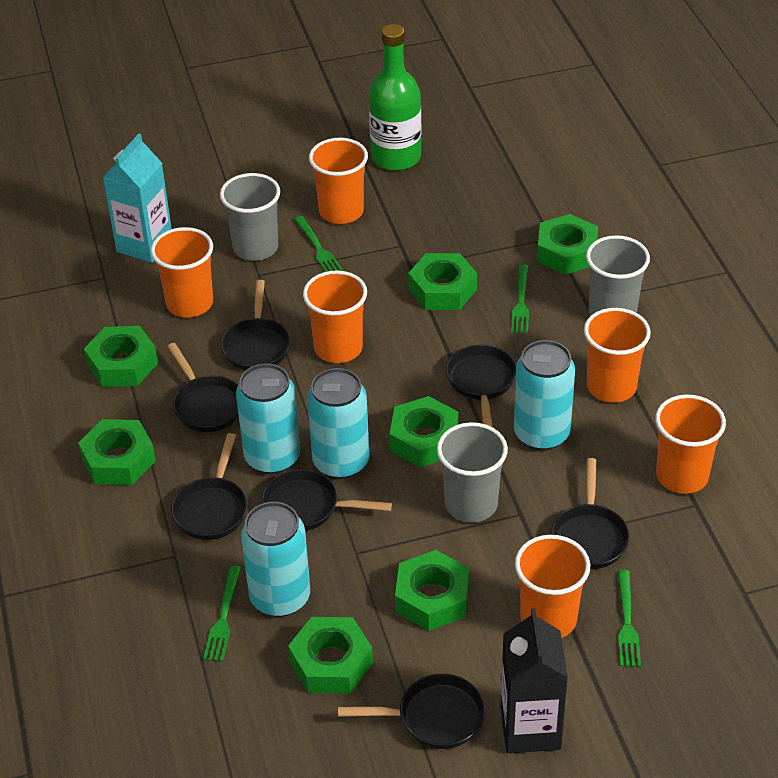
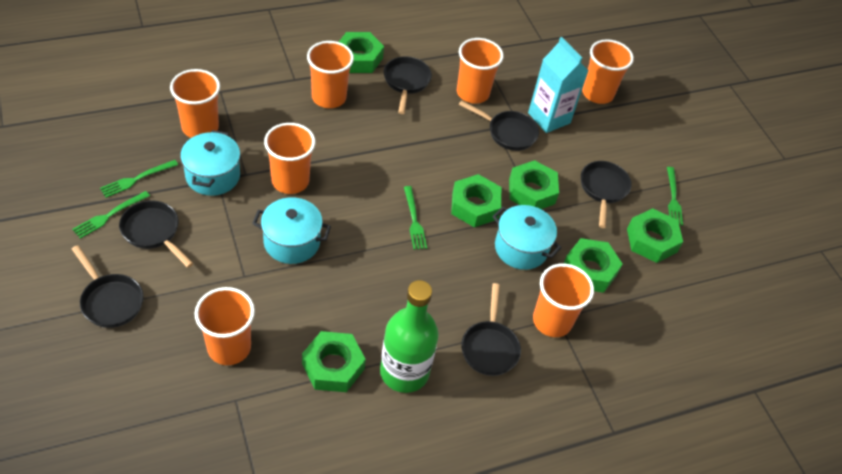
black carton: 1 -> 0
black pan: 7 -> 6
green nut: 7 -> 6
grey cup: 3 -> 0
orange cup: 6 -> 7
turquoise can: 4 -> 0
turquoise pot: 0 -> 3

